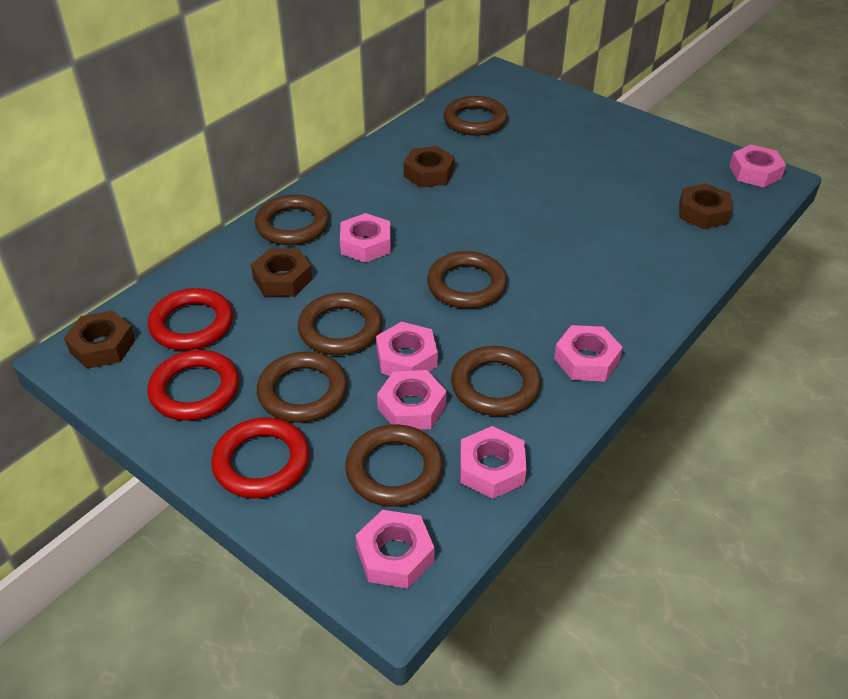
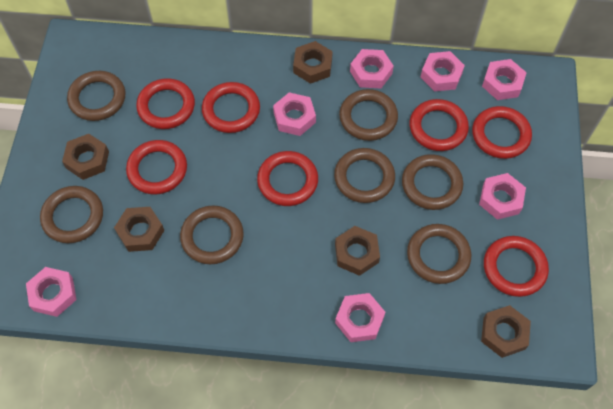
brown nut: 4 -> 5
red ring: 3 -> 7

